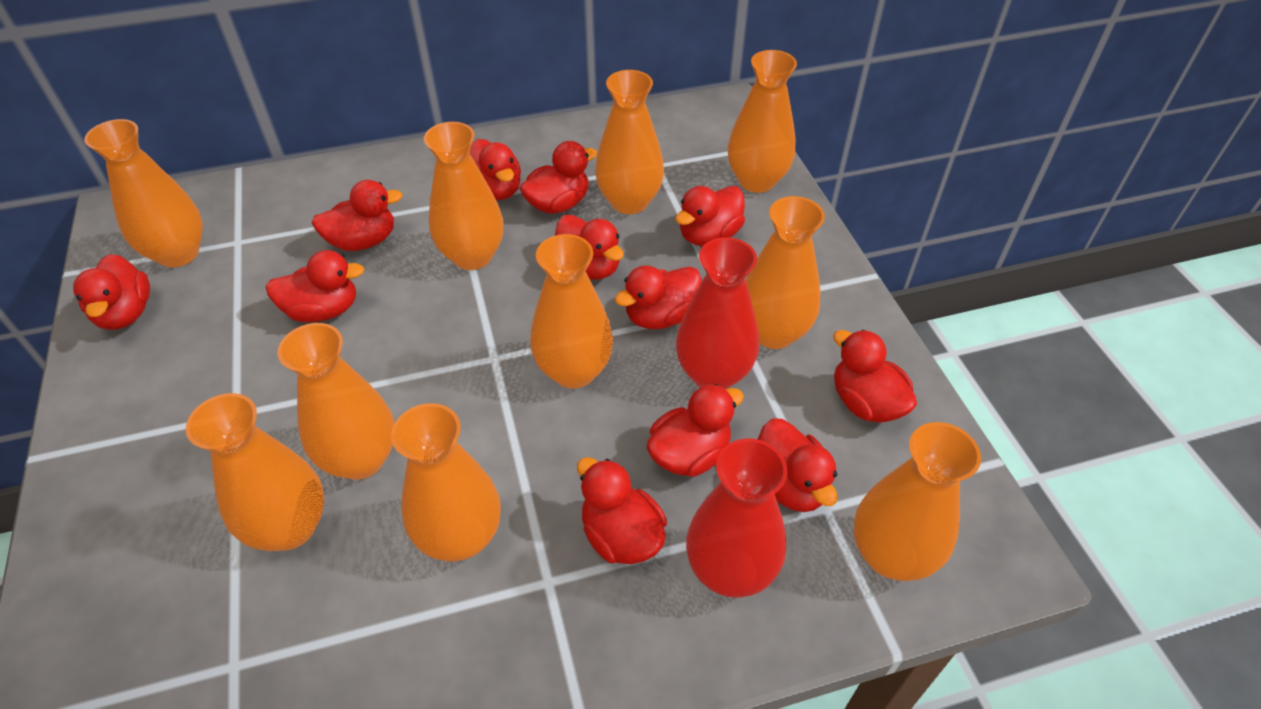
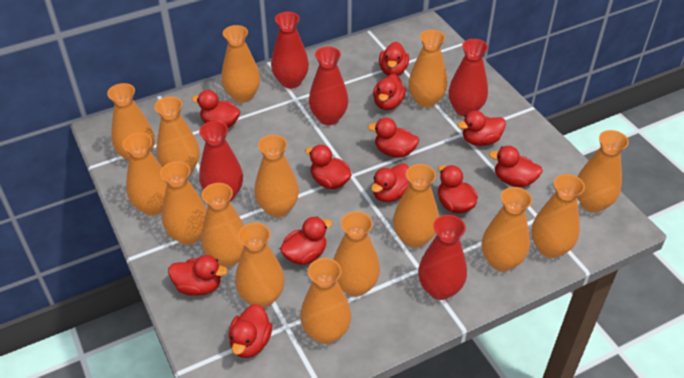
orange vase: 10 -> 15
red vase: 2 -> 5

